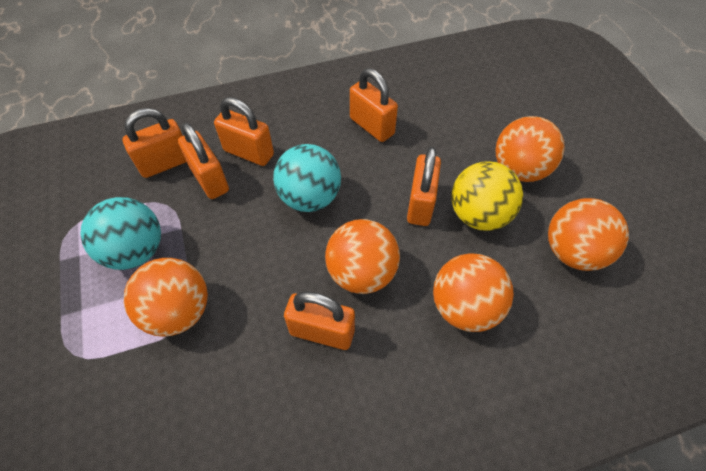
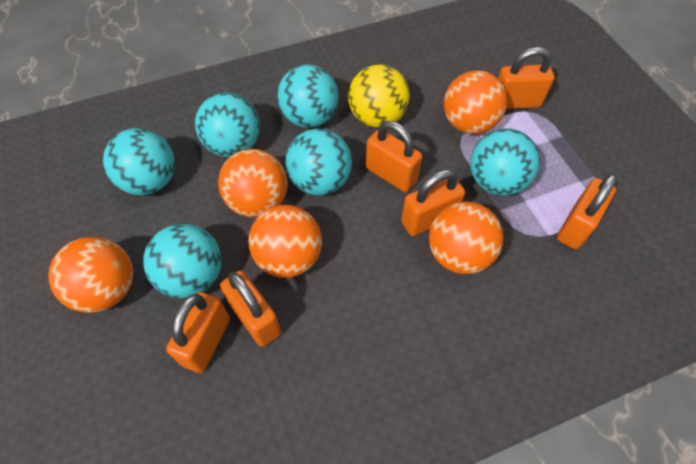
turquoise ball: 2 -> 6

